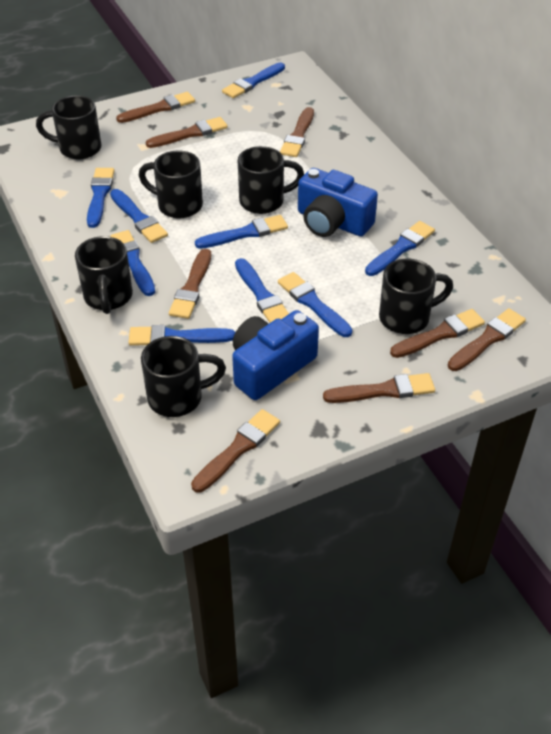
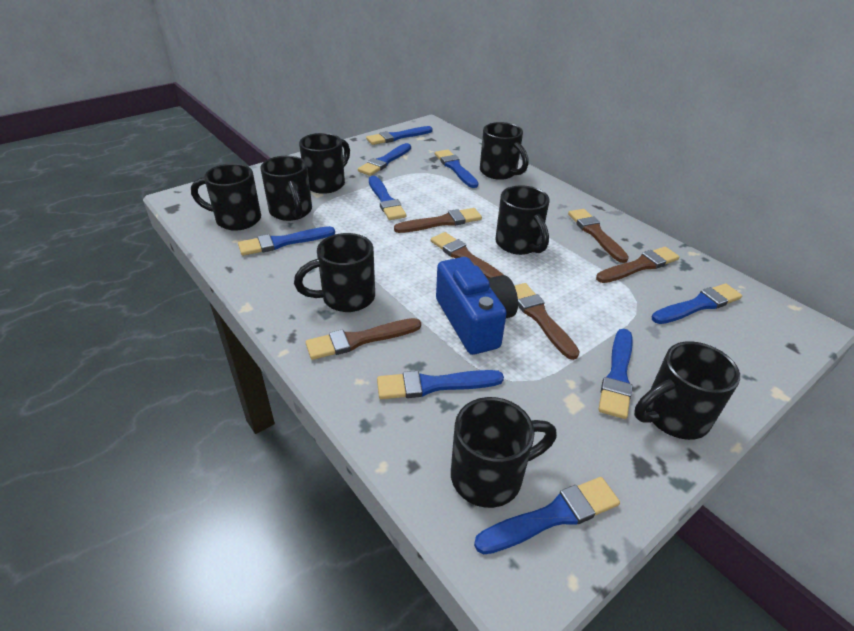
black mug: 6 -> 8
blue camera: 2 -> 1
brown brush: 8 -> 6

